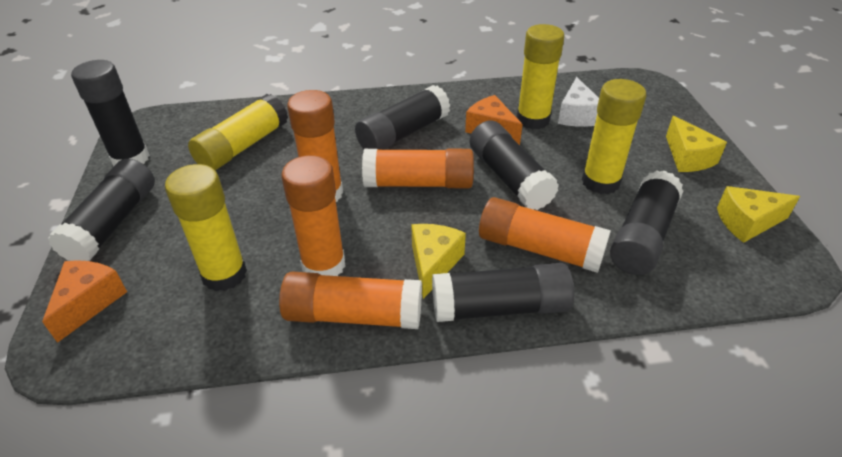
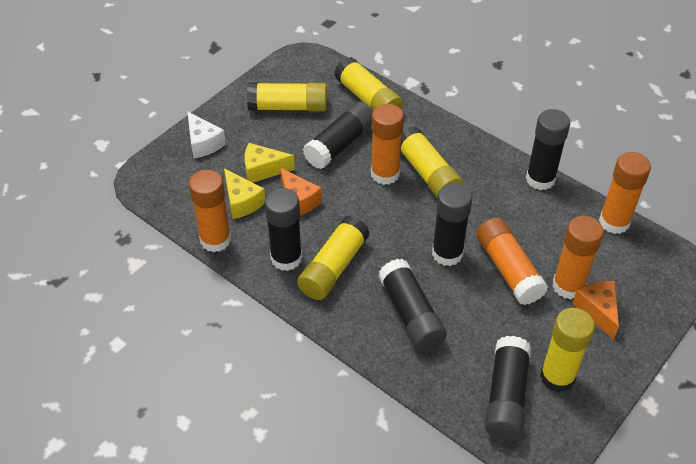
yellow cheese: 3 -> 2
yellow glue stick: 4 -> 5

